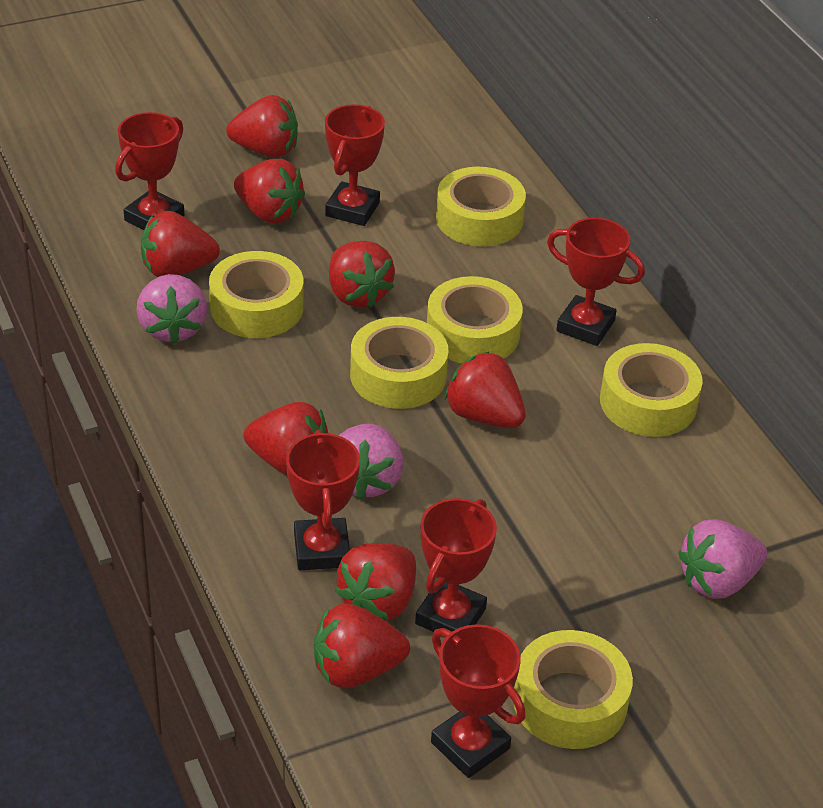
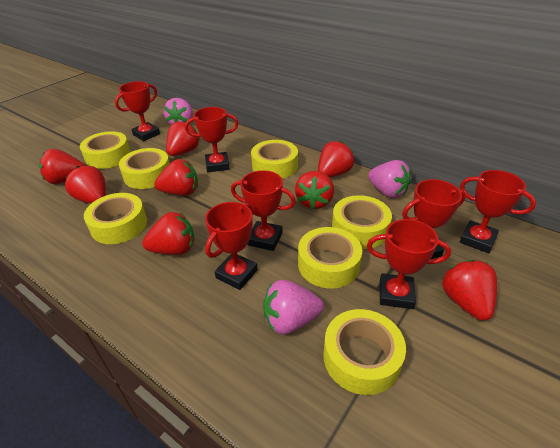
red trophy: 6 -> 7
yellow tape: 6 -> 7

